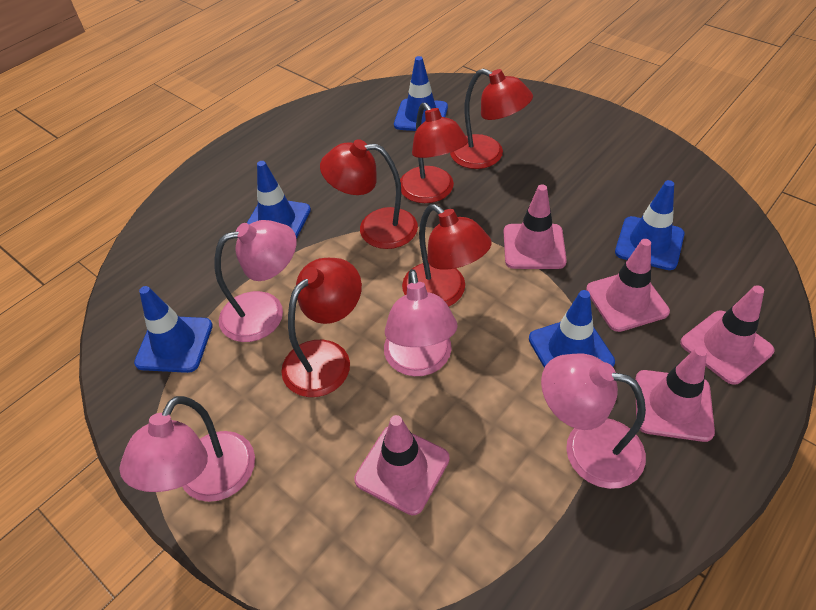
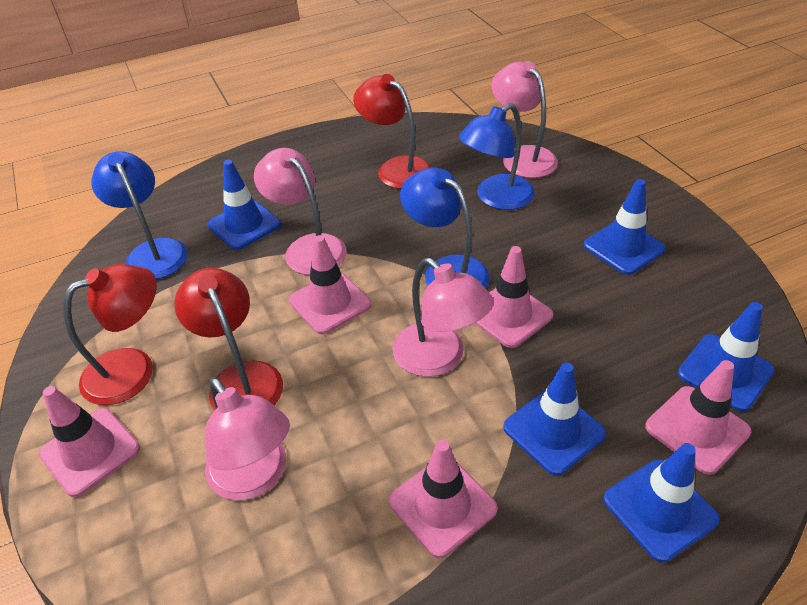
blue lamp: 0 -> 3
red lamp: 5 -> 3

